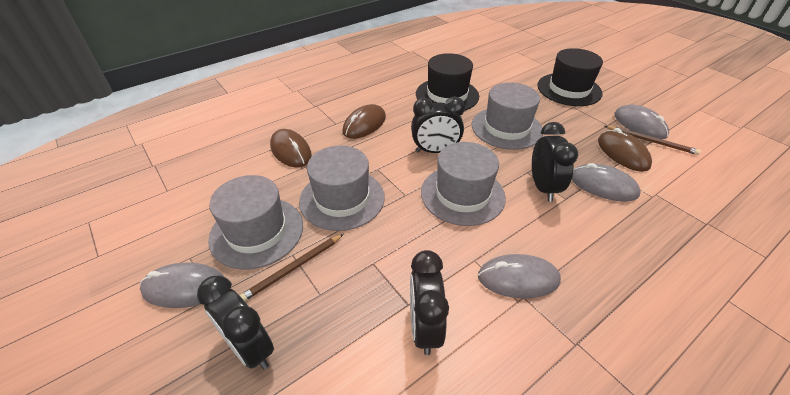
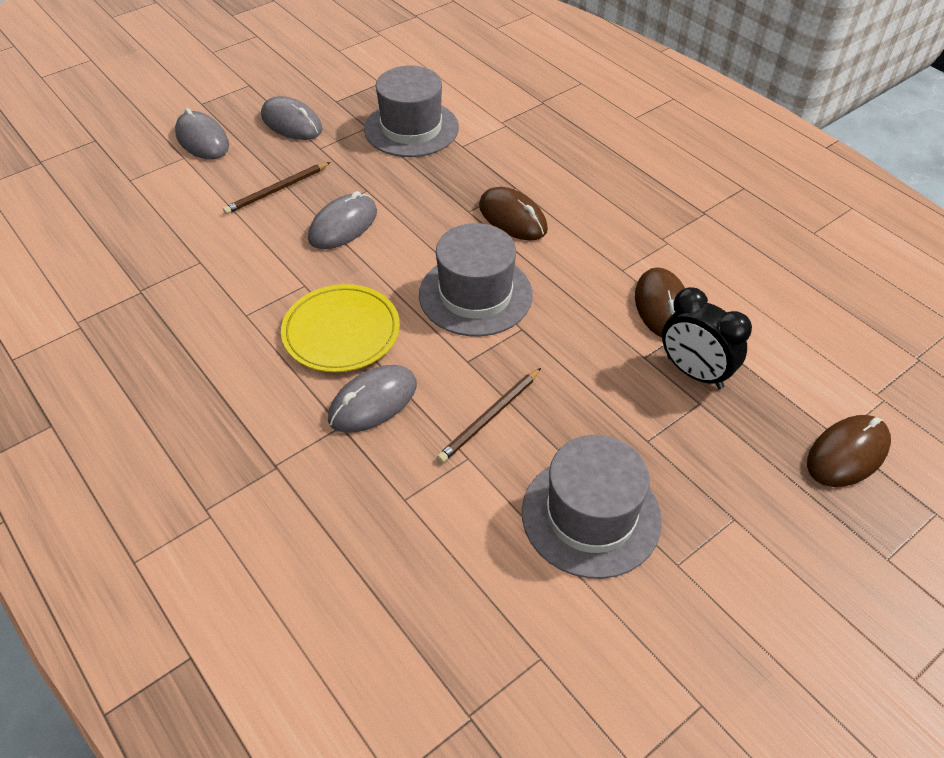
black clock: 4 -> 1
black hat: 2 -> 0
grey hat: 4 -> 3
yellow plate: 0 -> 1

